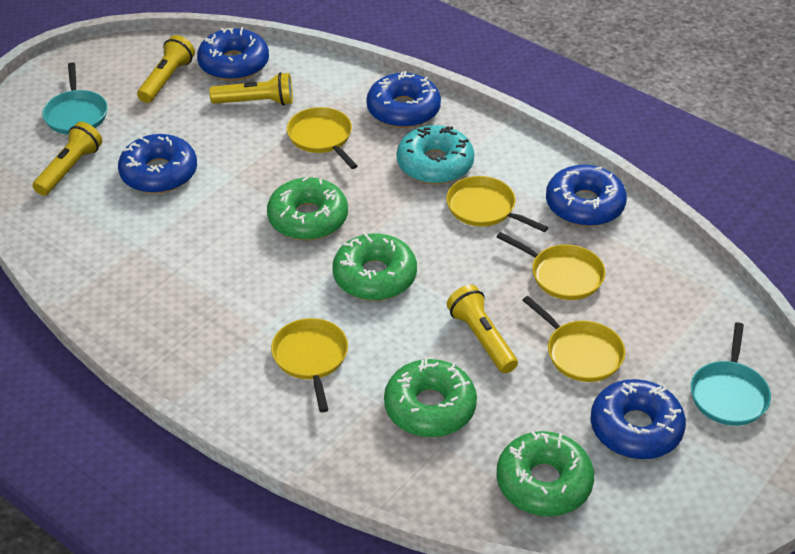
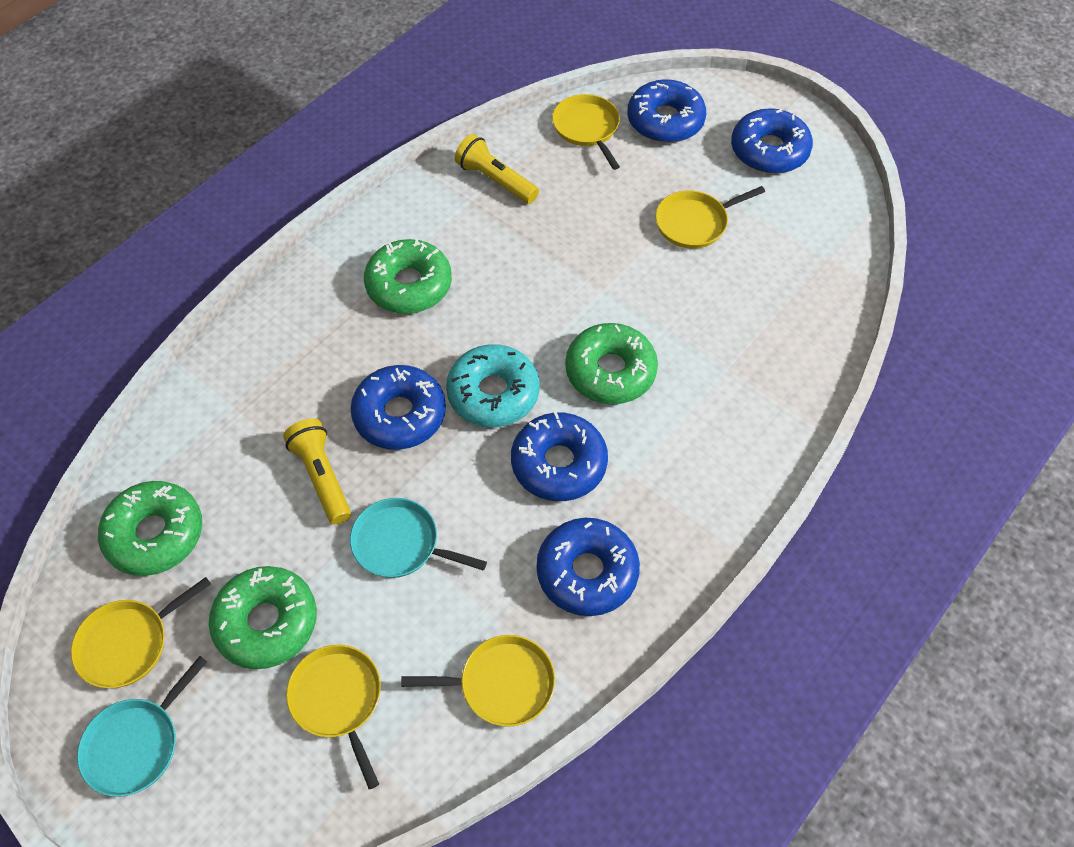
yellow flashlight: 4 -> 2

